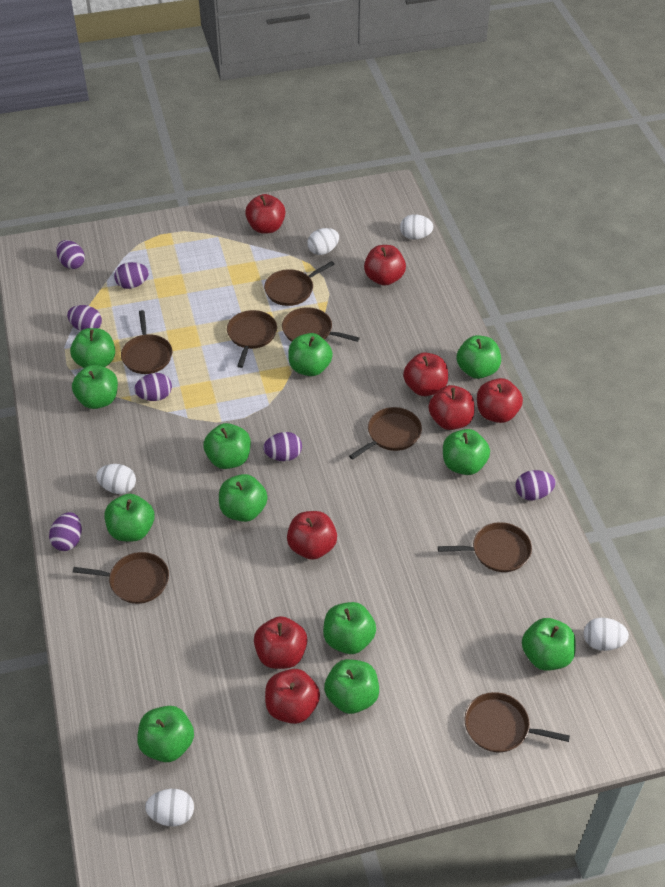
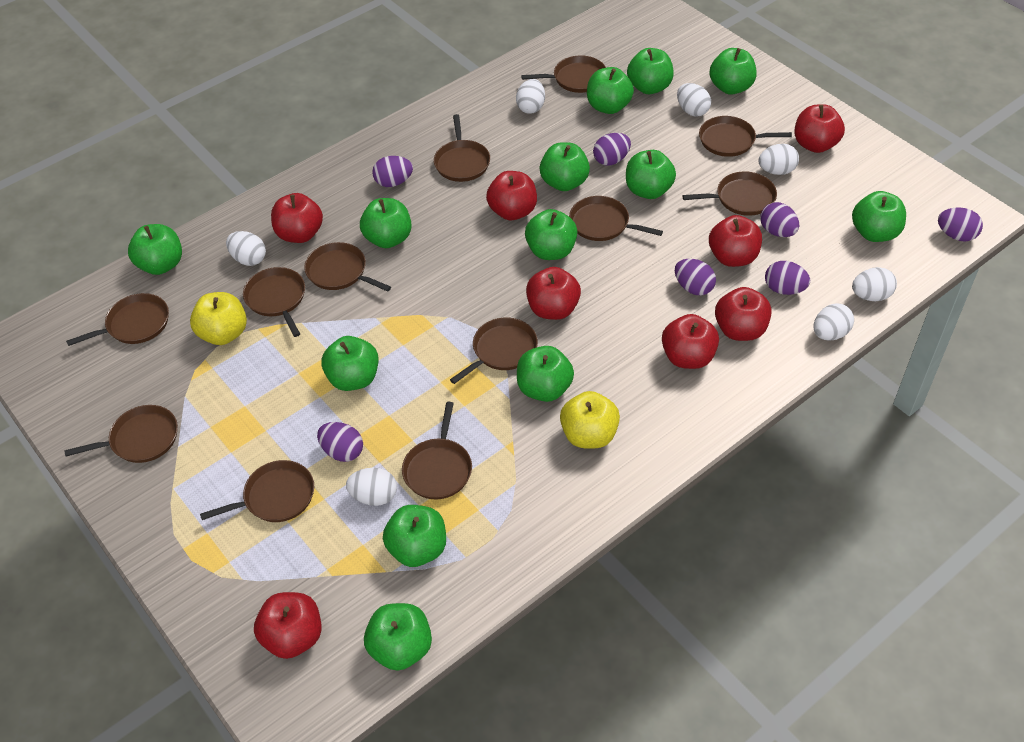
brown pan: 8 -> 12
green apple: 12 -> 13
white egg: 5 -> 7
yellow apple: 0 -> 2

